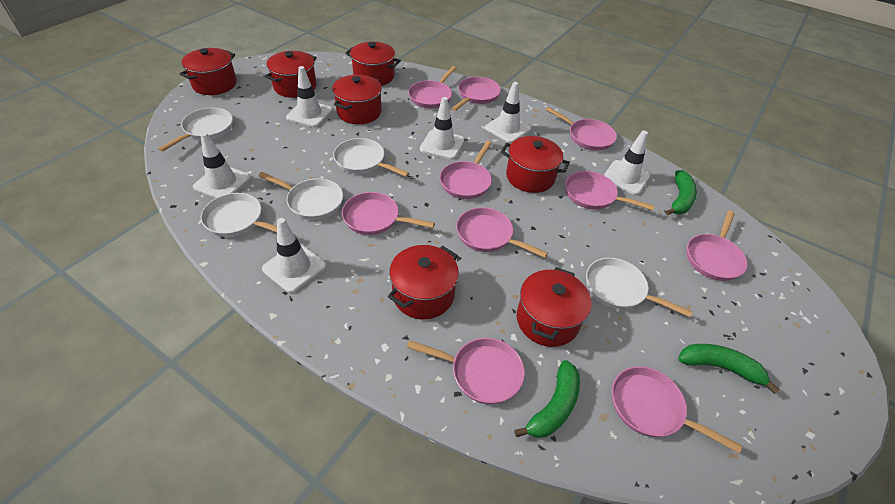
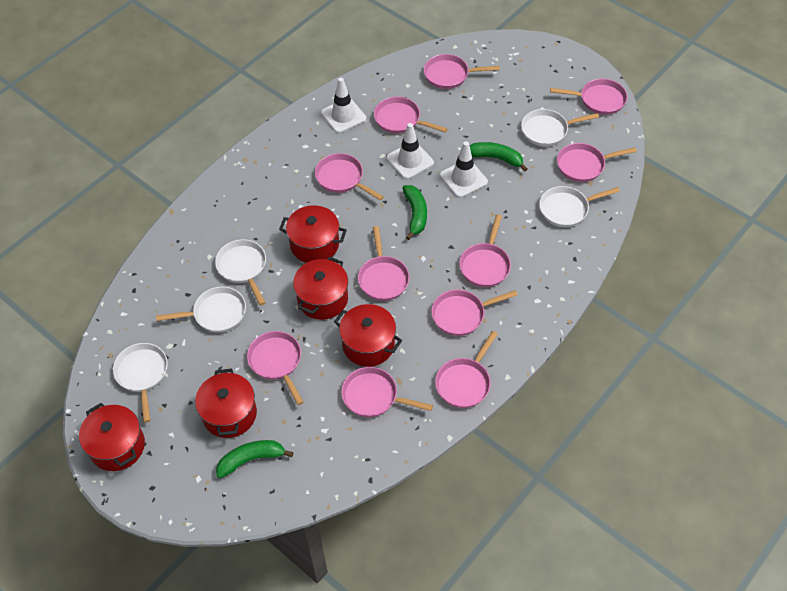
pink pan: 10 -> 11
red pot: 7 -> 5
white traffic cone: 6 -> 3

